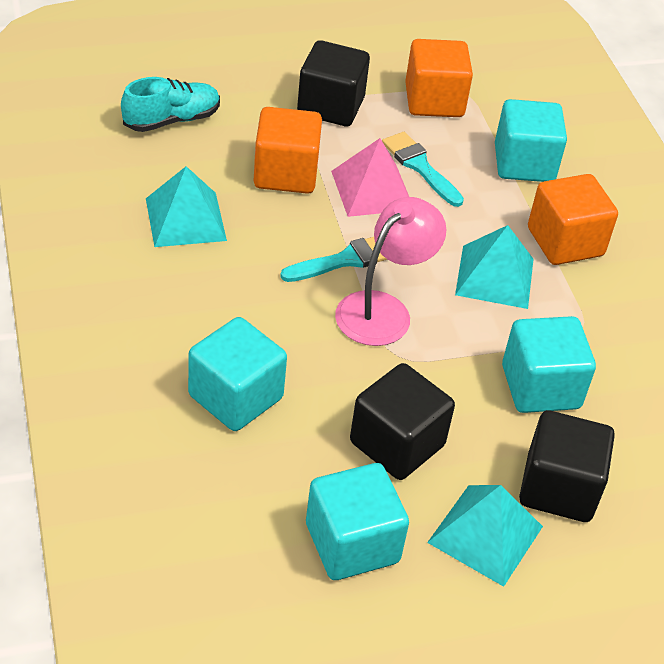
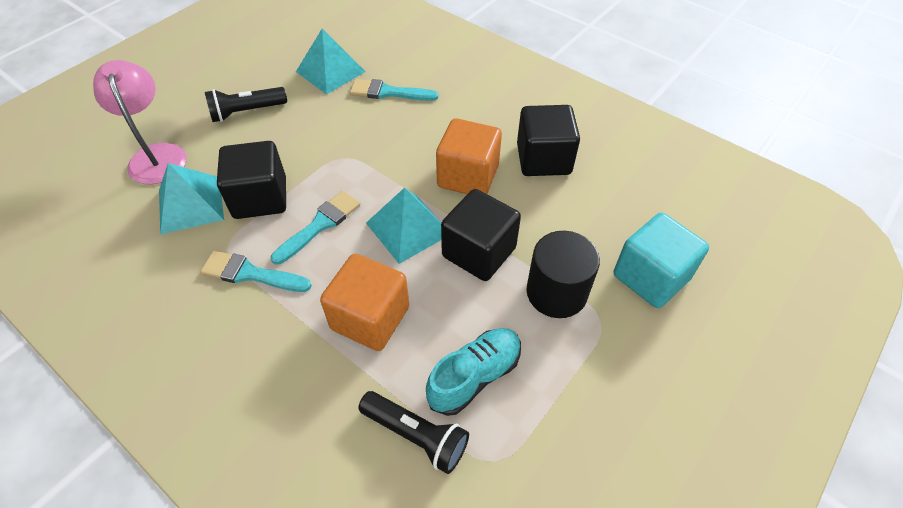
black cylinder: 0 -> 1
black flashlight: 0 -> 2
orange cube: 3 -> 2
pink pyramid: 1 -> 0
turquoise brush: 2 -> 3
turquoise cube: 4 -> 1

